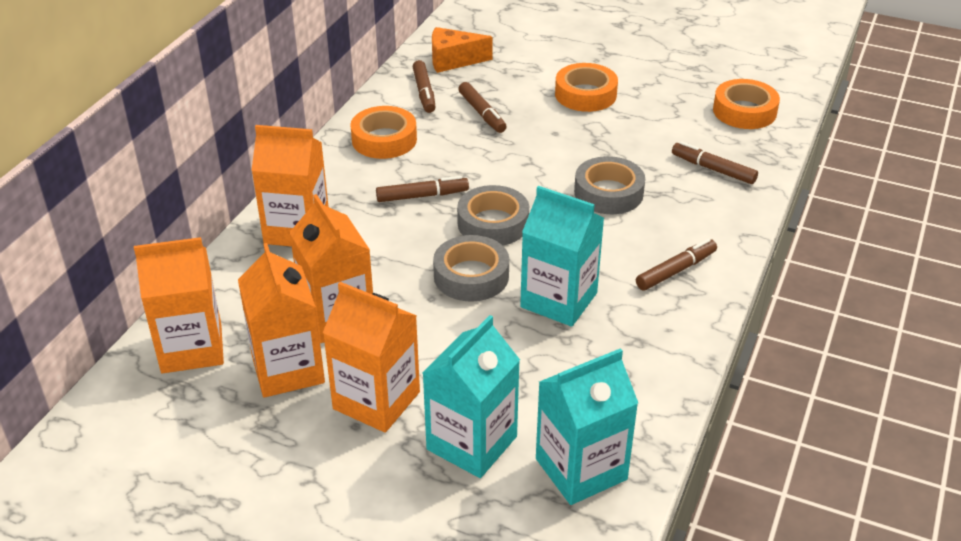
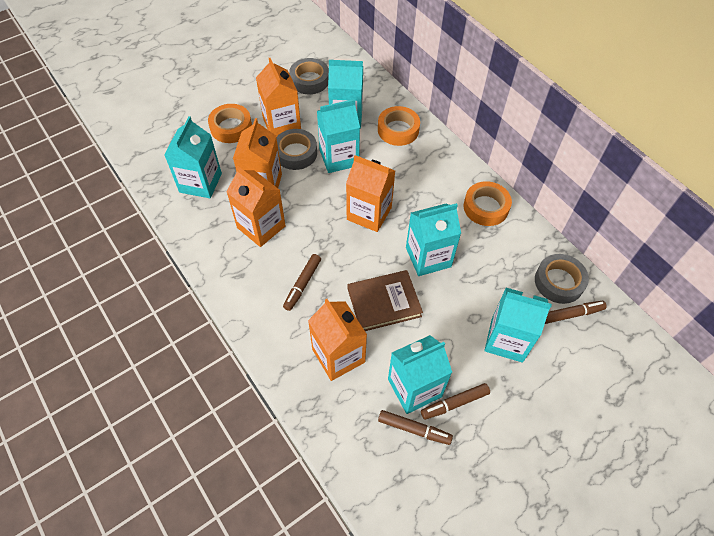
brown book: 0 -> 1
brown marker: 5 -> 4
orange cheese: 1 -> 0
turquoise carton: 3 -> 6

